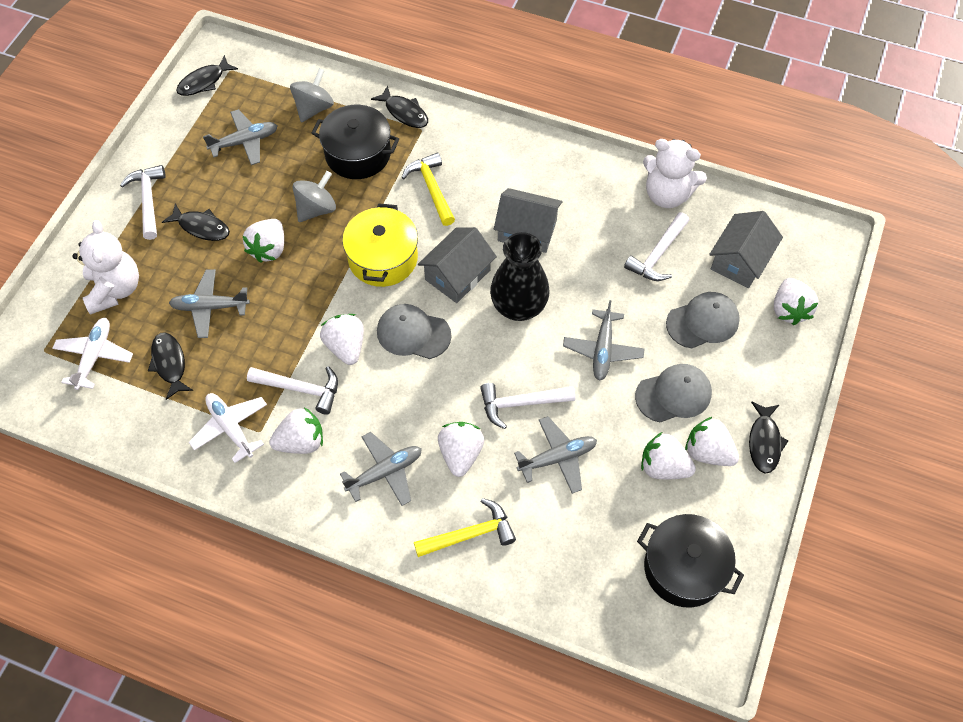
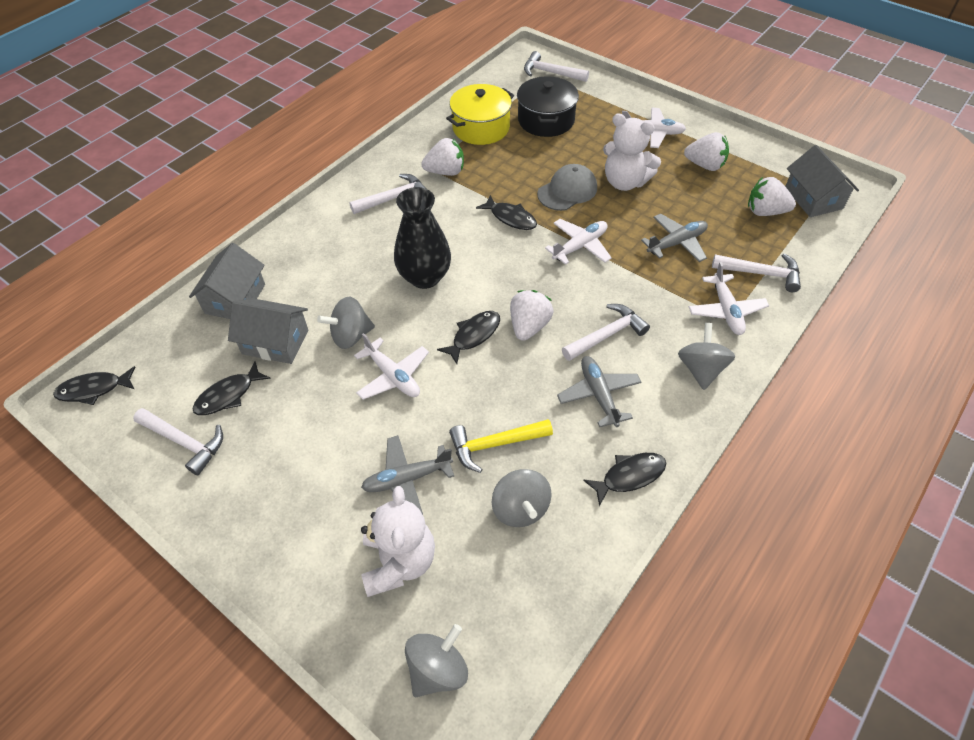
black pot: 2 -> 1
grey cap: 3 -> 1
grey plane: 5 -> 3
grey spinning top: 2 -> 4
white hammer: 4 -> 5
white plane: 2 -> 4
white strawberry: 7 -> 4
yellow hammer: 2 -> 1

